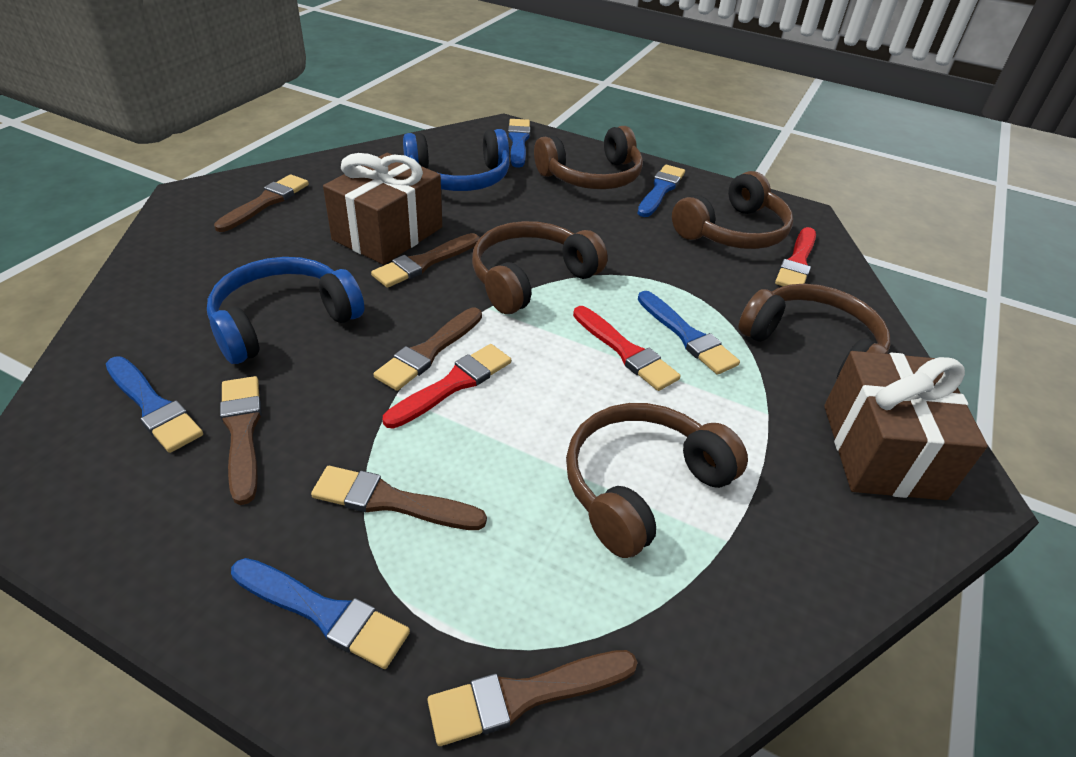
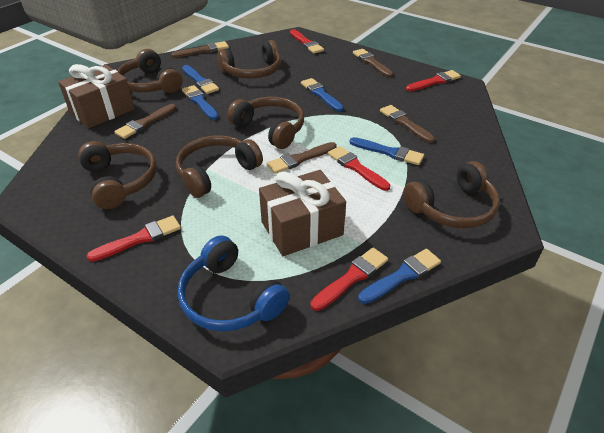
blue headphones: 2 -> 1
brown brush: 6 -> 5
brown headphones: 5 -> 6
red brush: 3 -> 5

